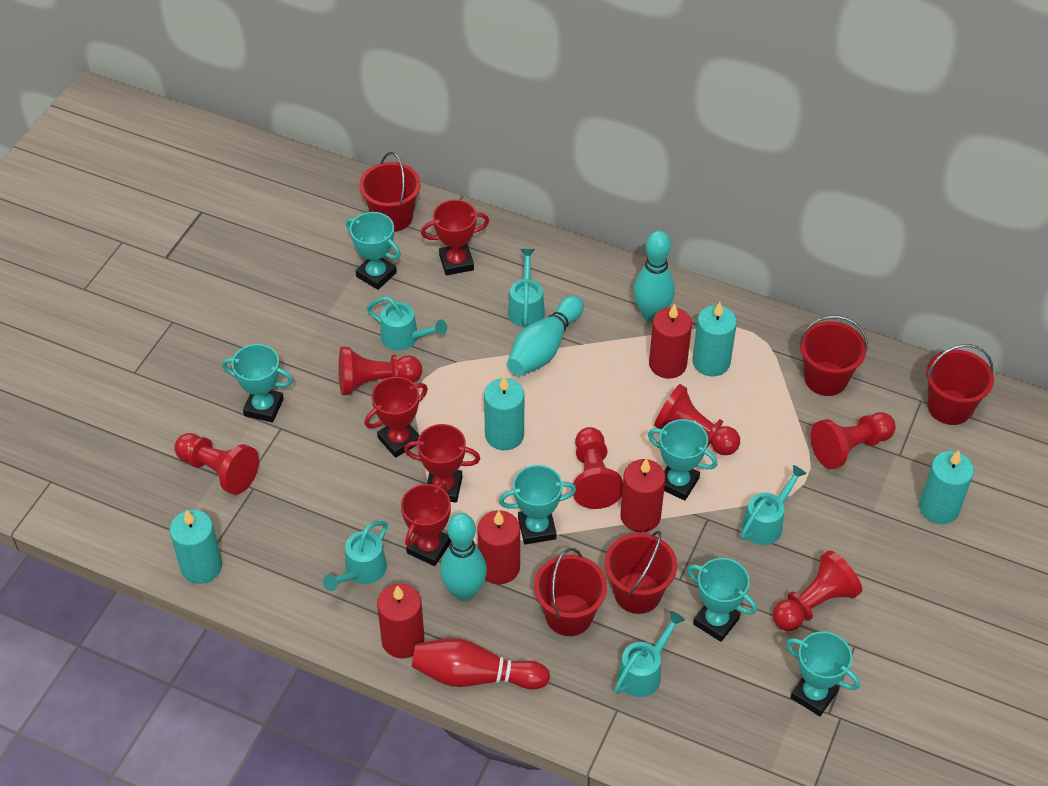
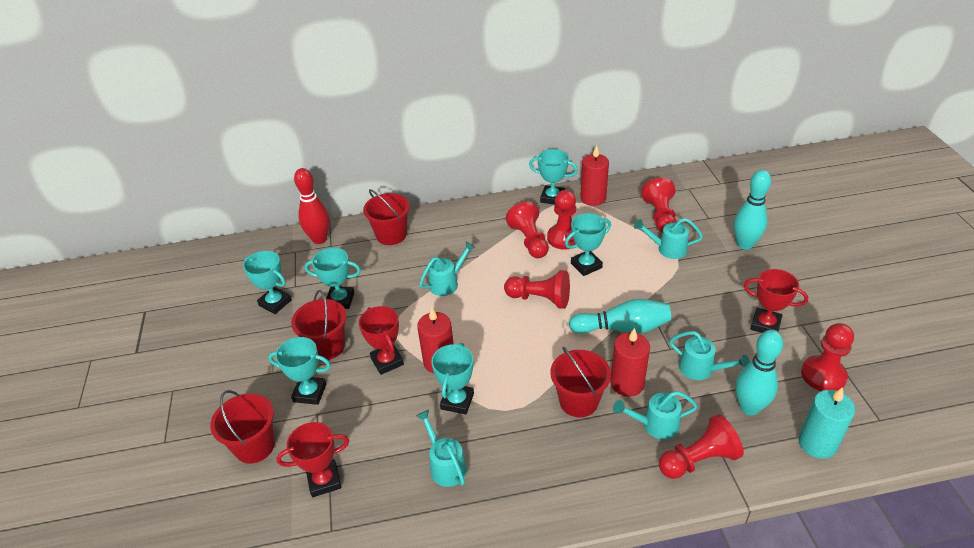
red bucket: 5 -> 4
red candle: 4 -> 3
red trophy: 4 -> 3
turquoise candle: 4 -> 1

